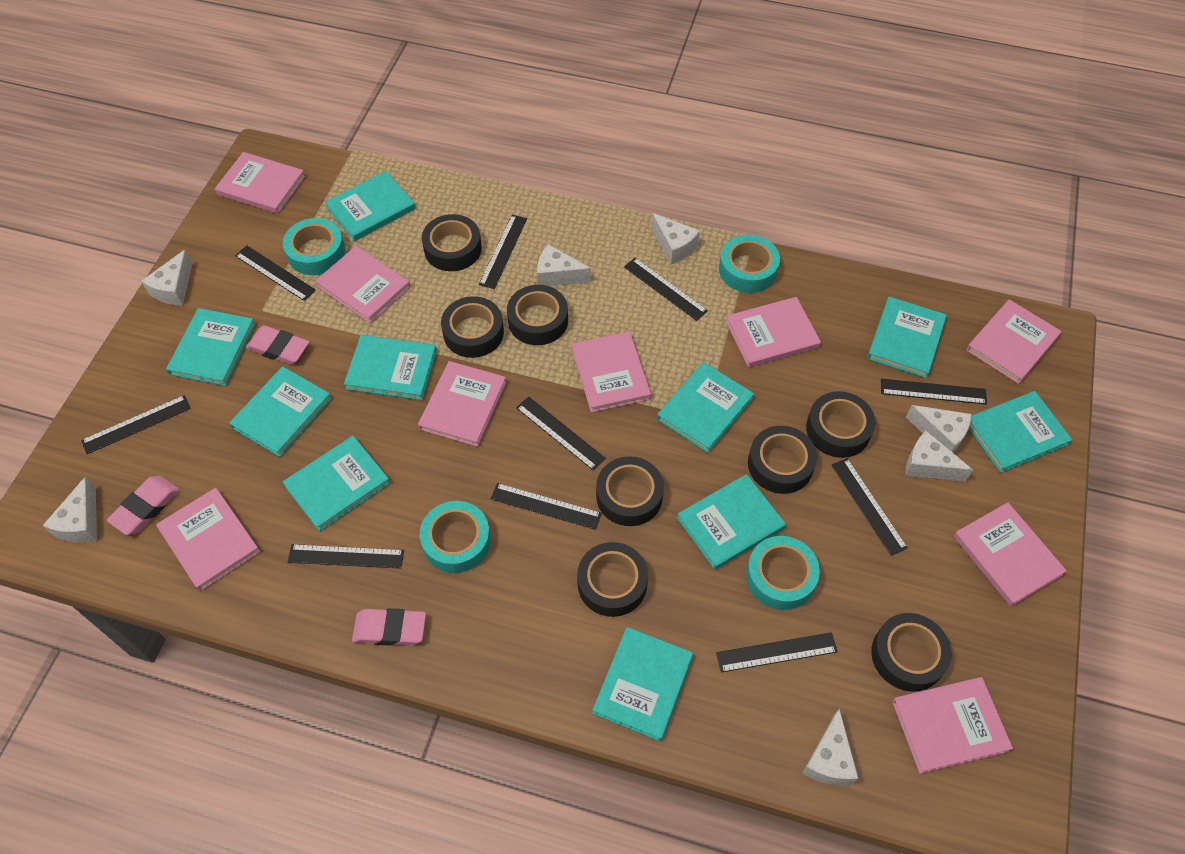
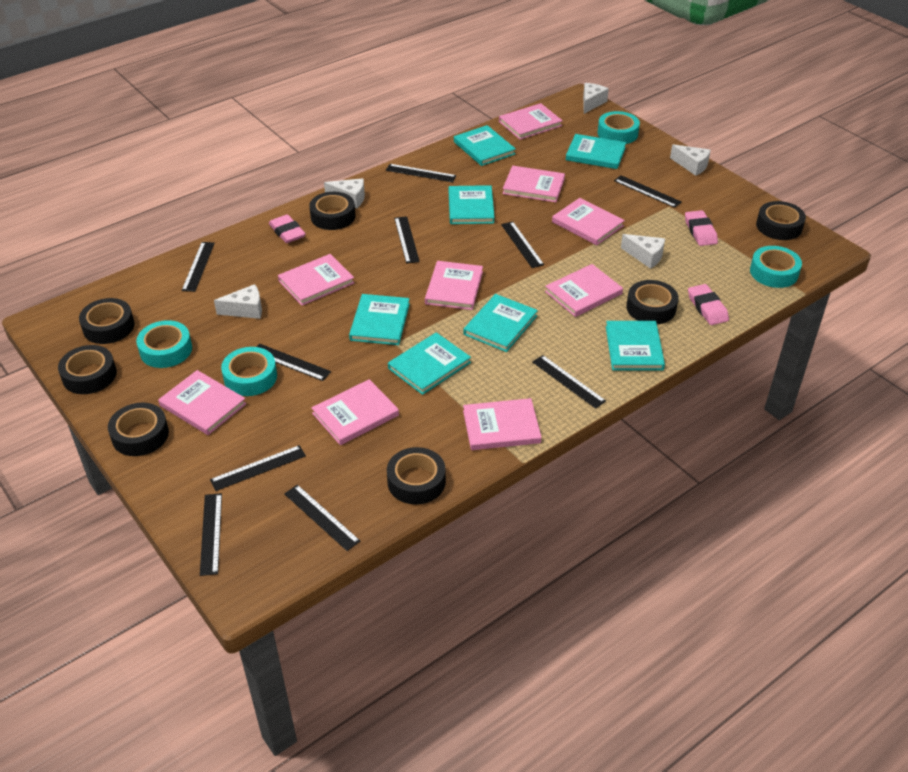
black tape: 8 -> 7
turquoise book: 10 -> 7
white cheese: 7 -> 5

